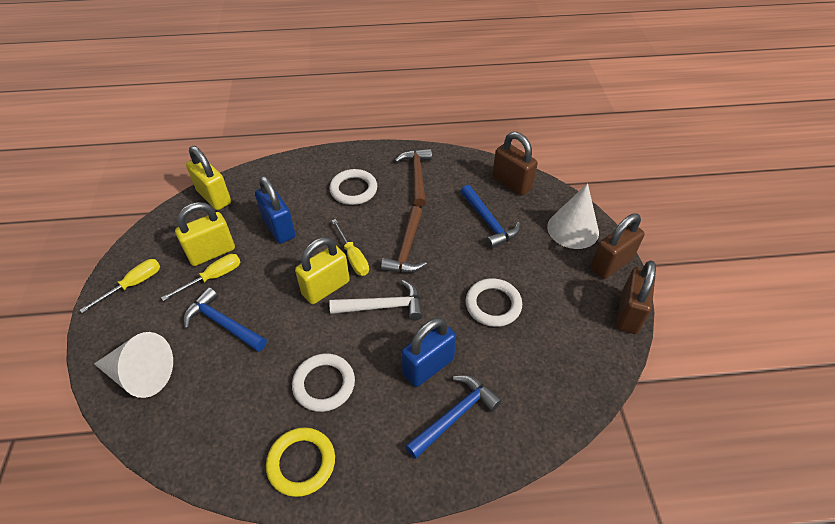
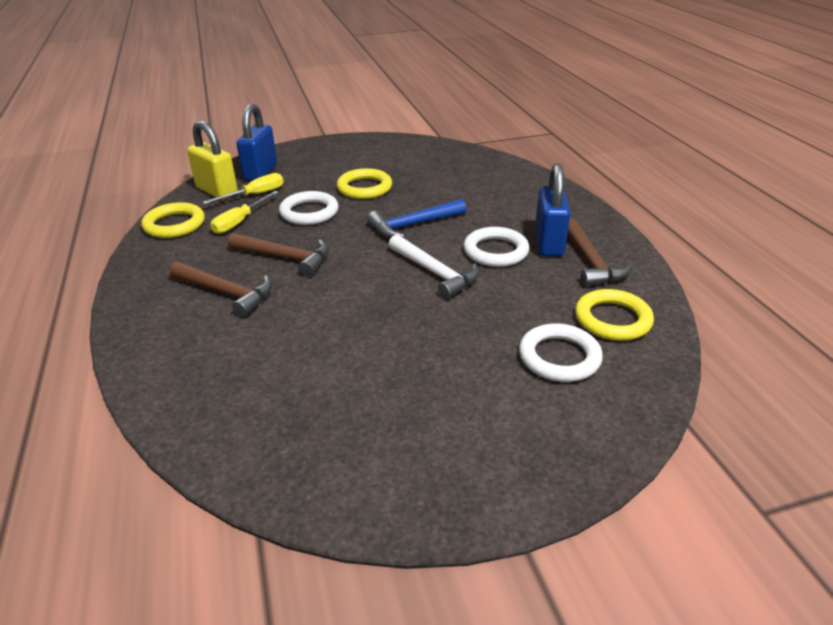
blue hammer: 3 -> 1
brown hammer: 2 -> 3
brown padlock: 3 -> 0
white cone: 2 -> 0
yellow padlock: 3 -> 1
yellow ring: 1 -> 3
yellow screwdriver: 3 -> 2

